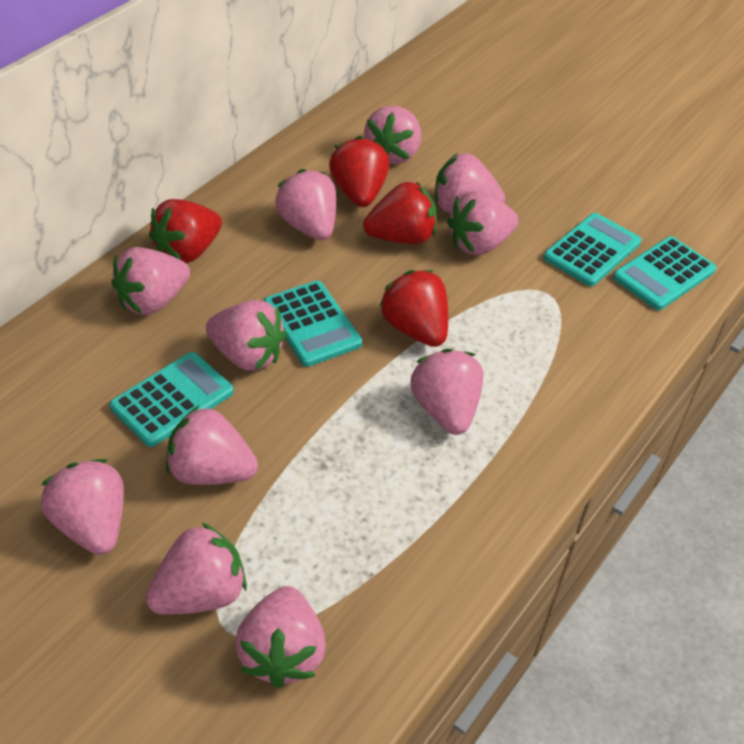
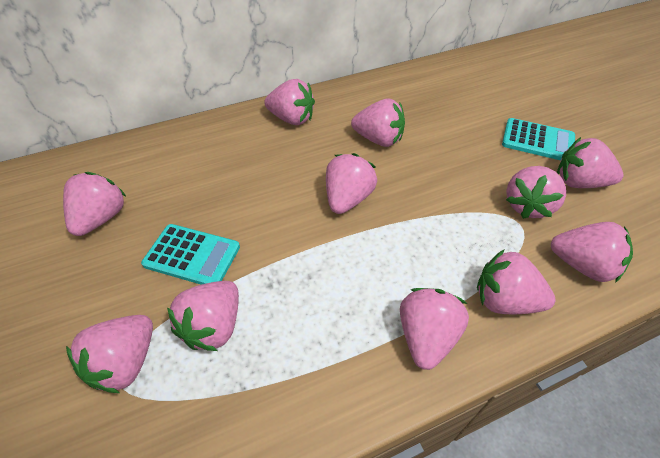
red strawberry: 4 -> 0
turquoise calculator: 4 -> 2

